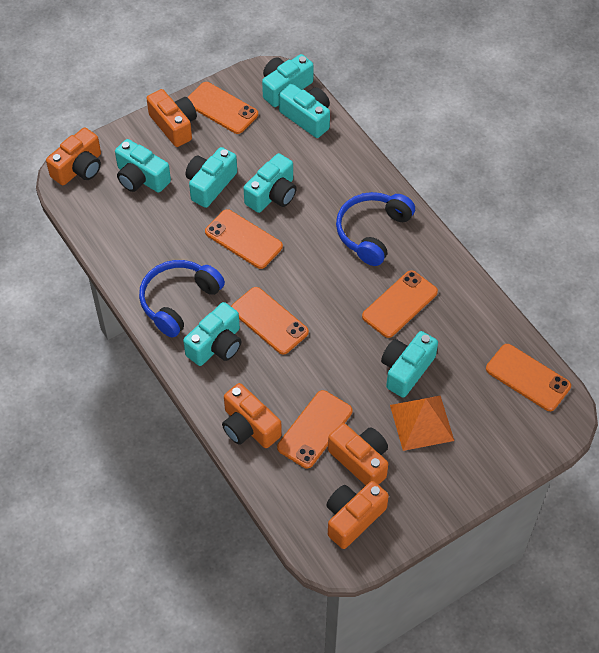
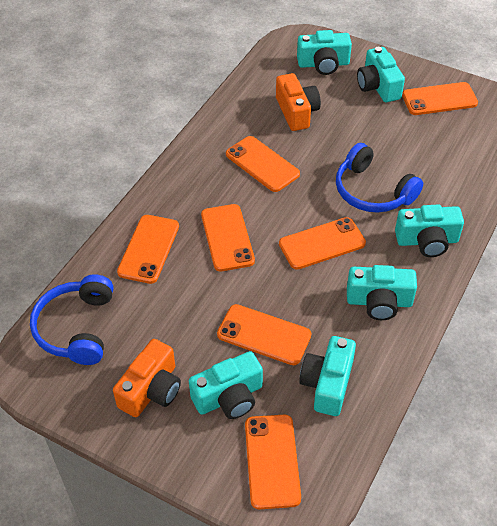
orange camera: 5 -> 2
orange phone: 6 -> 7
orange pyramid: 1 -> 0
turquoise camera: 7 -> 6

